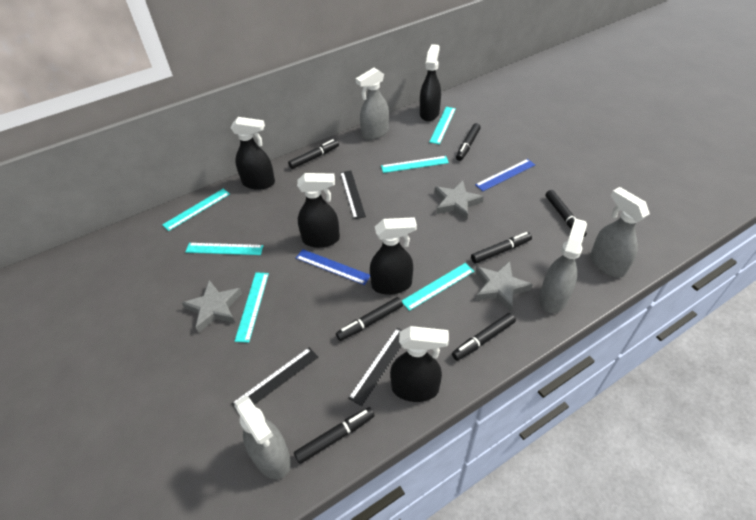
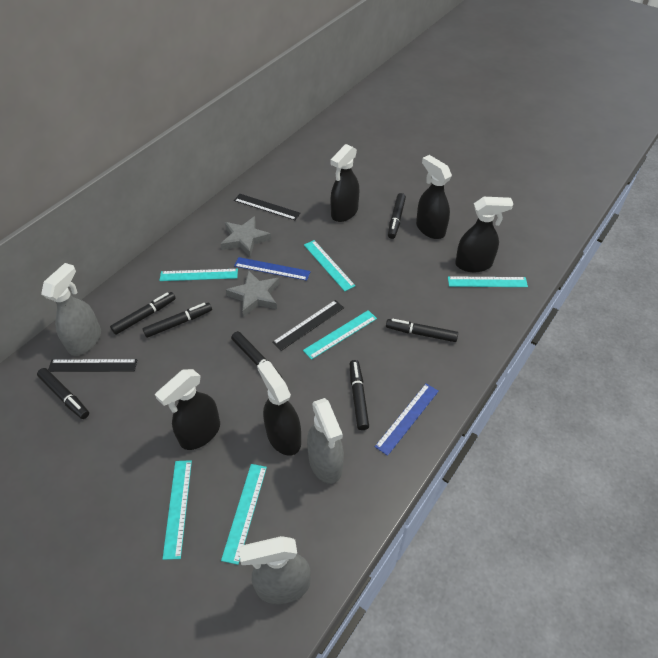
grey spray bottle: 4 -> 3
grey star: 3 -> 2

